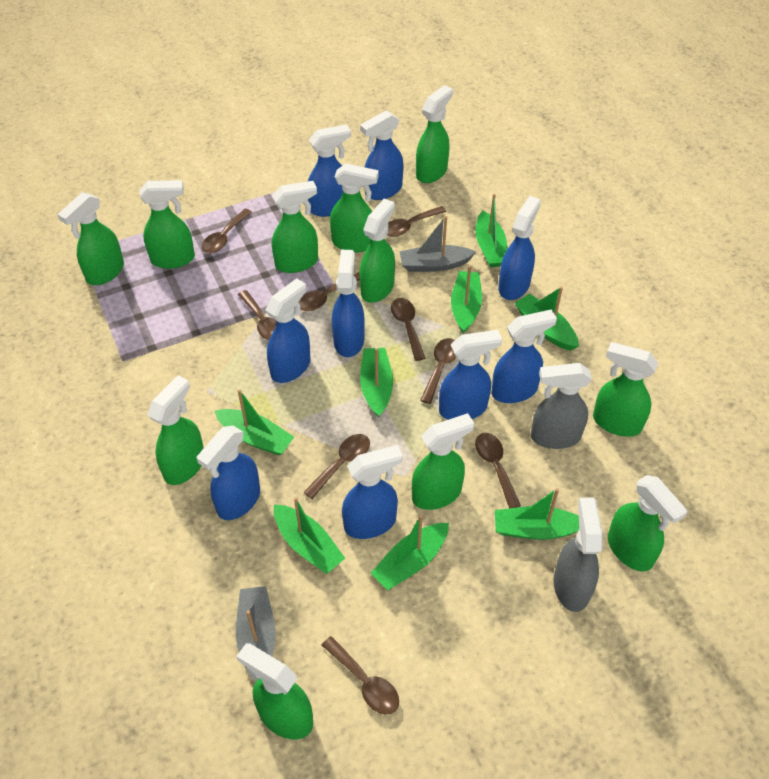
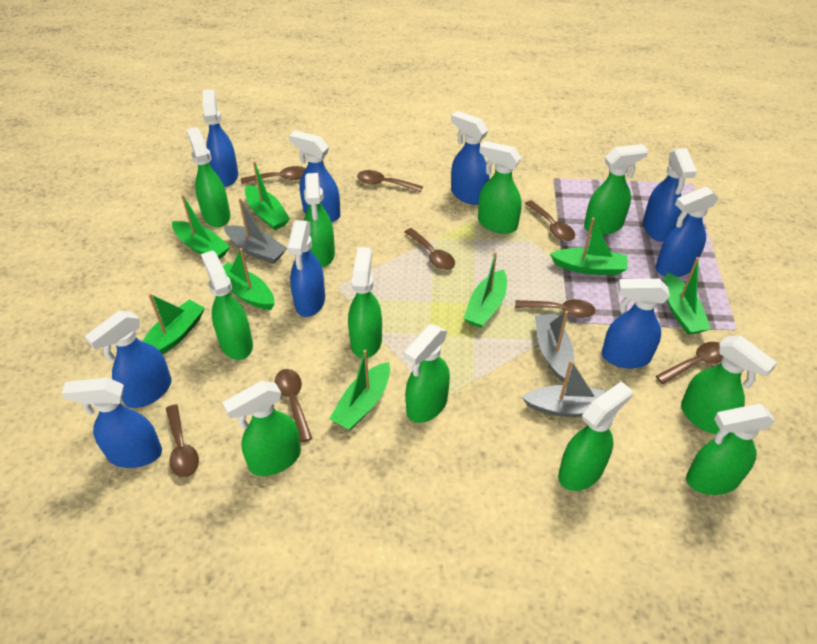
brown spoon: 9 -> 8
grey boat: 2 -> 3
grey spray bottle: 2 -> 0

